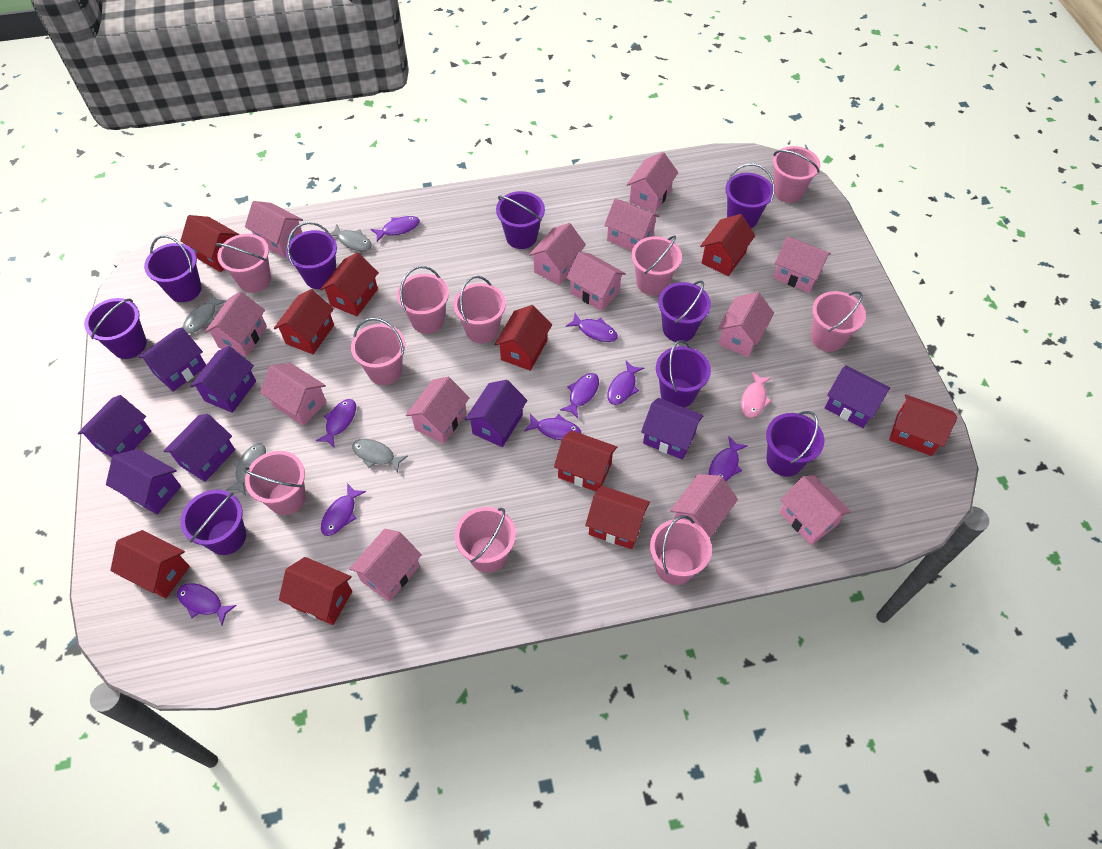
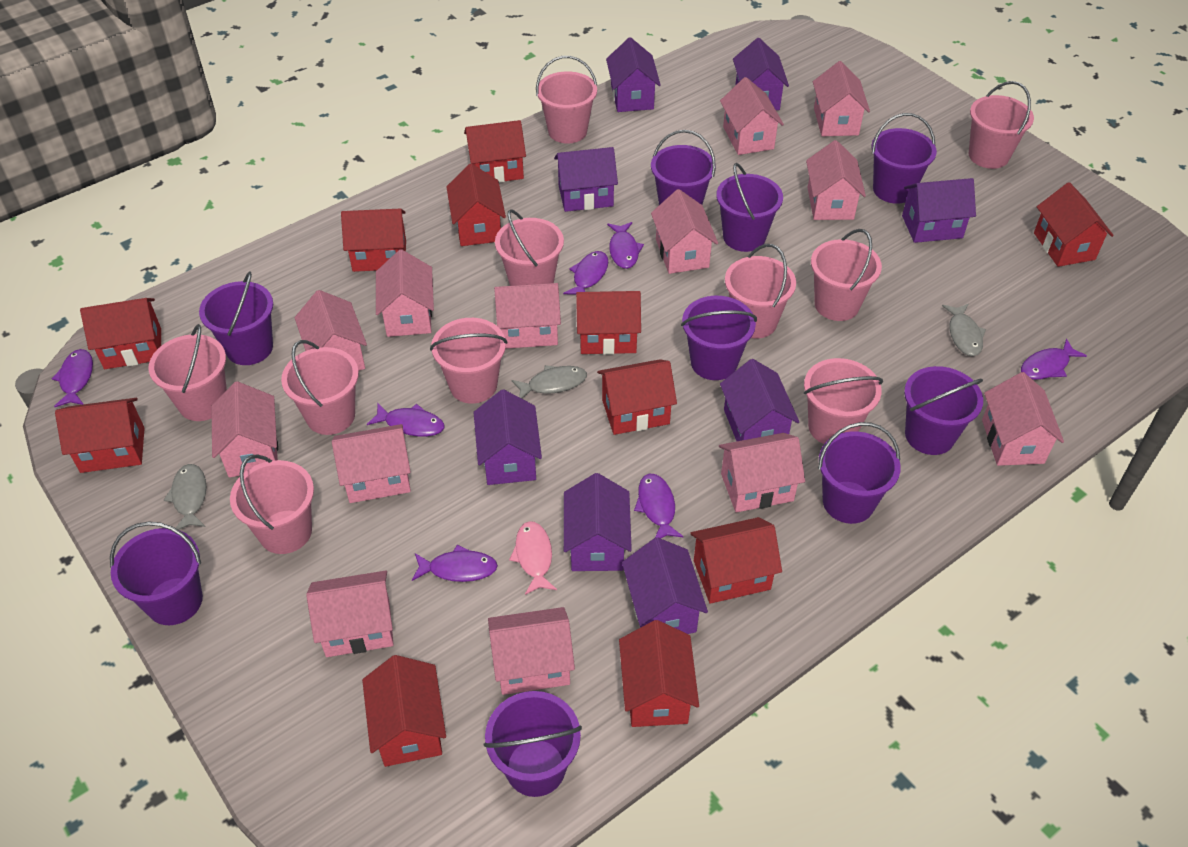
grey fish: 4 -> 3
purple fish: 9 -> 7
red house: 10 -> 11

